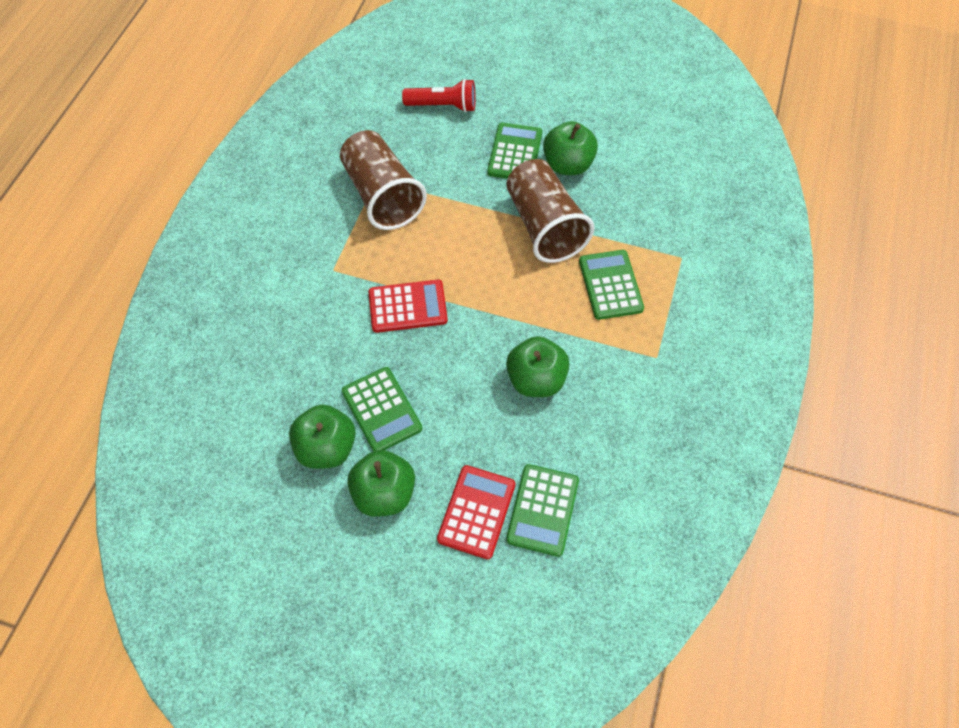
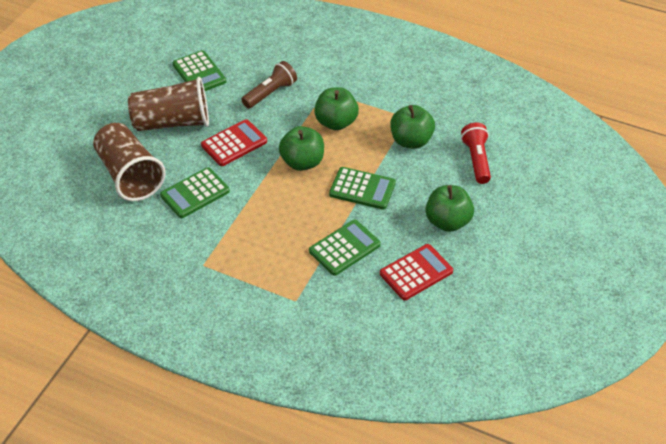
brown flashlight: 0 -> 1

